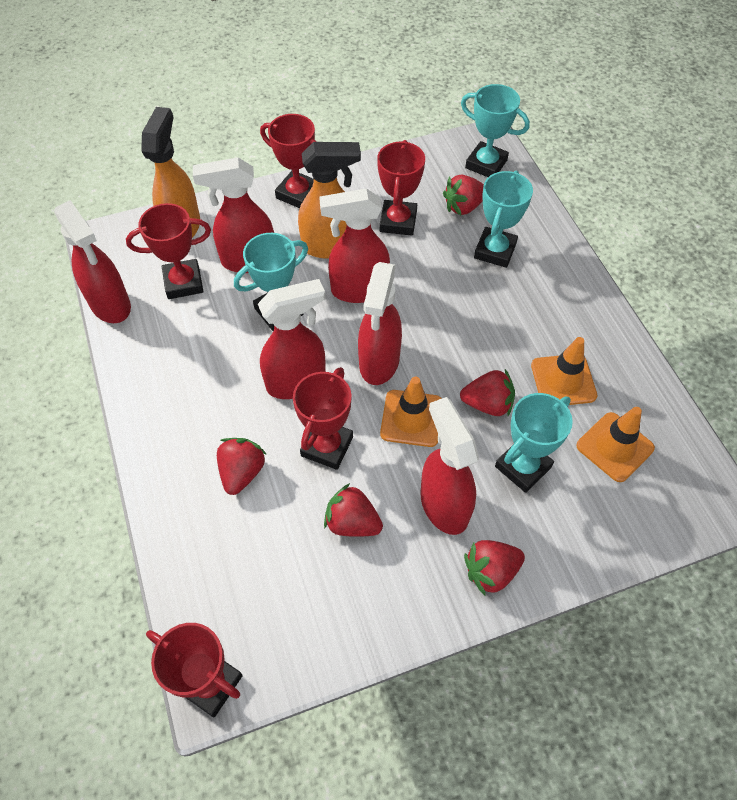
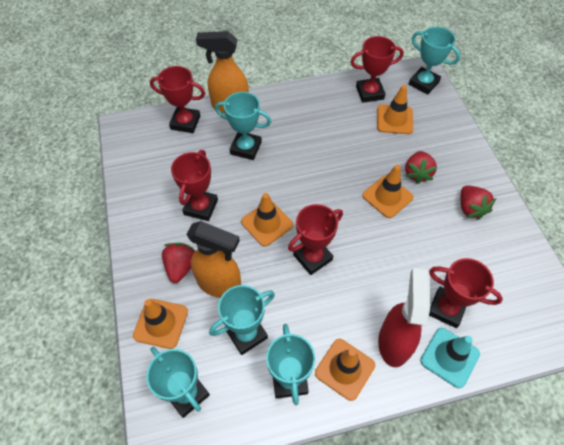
orange traffic cone: 3 -> 5
red spray bottle: 6 -> 1
red strawberry: 5 -> 3
turquoise traffic cone: 0 -> 1
turquoise trophy: 4 -> 5

